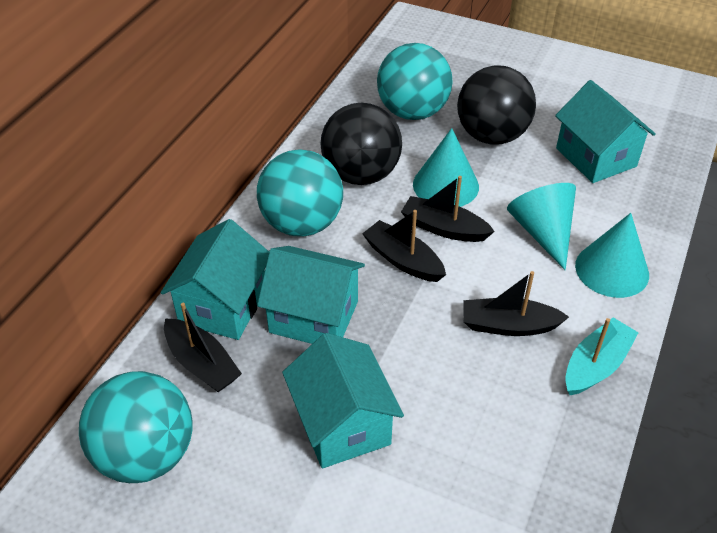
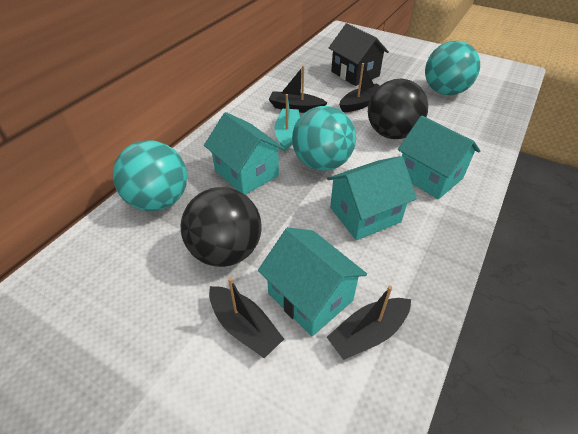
black house: 0 -> 1
turquoise cone: 3 -> 0

